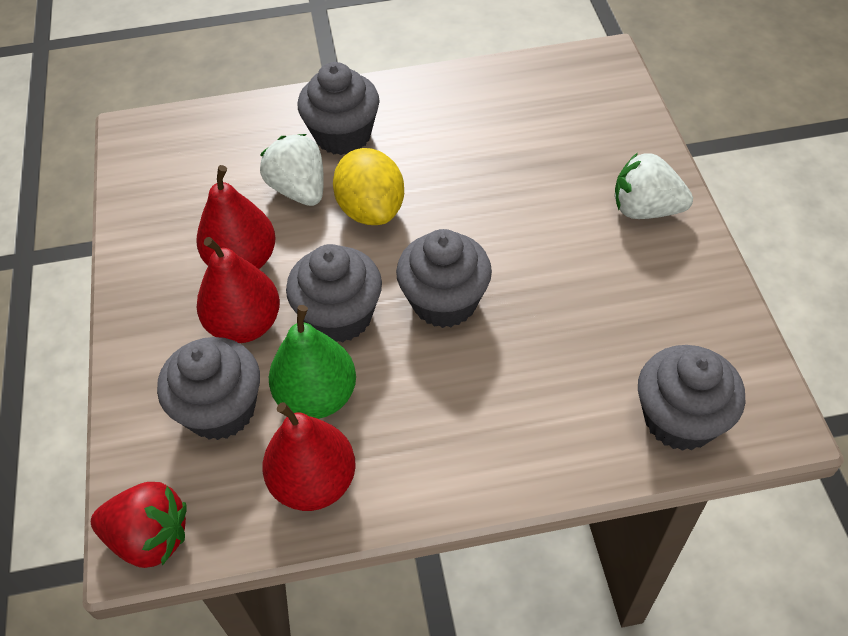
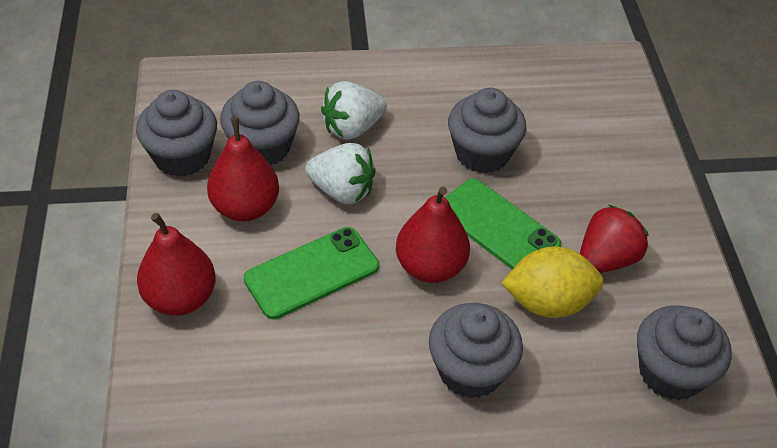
green pear: 1 -> 0
green phone: 0 -> 2

